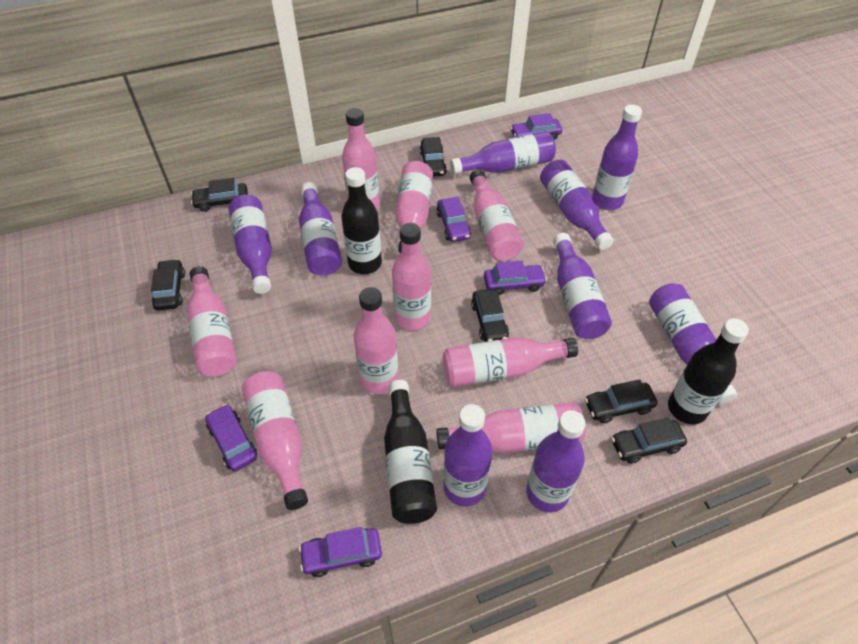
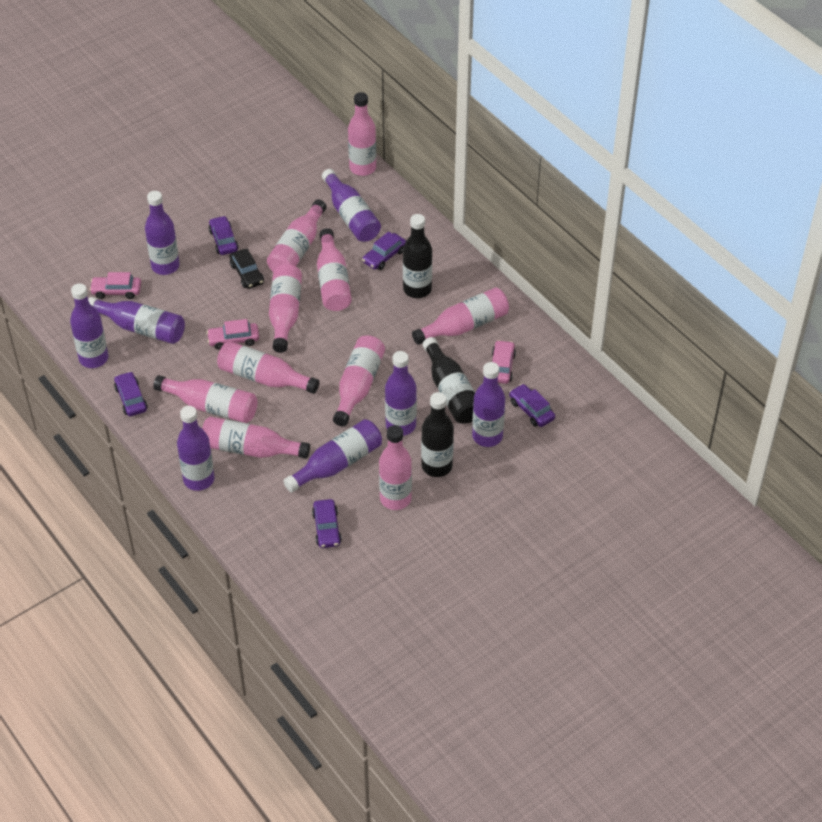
black car: 6 -> 1
pink bottle: 9 -> 10
pink car: 0 -> 3
purple bottle: 9 -> 8

